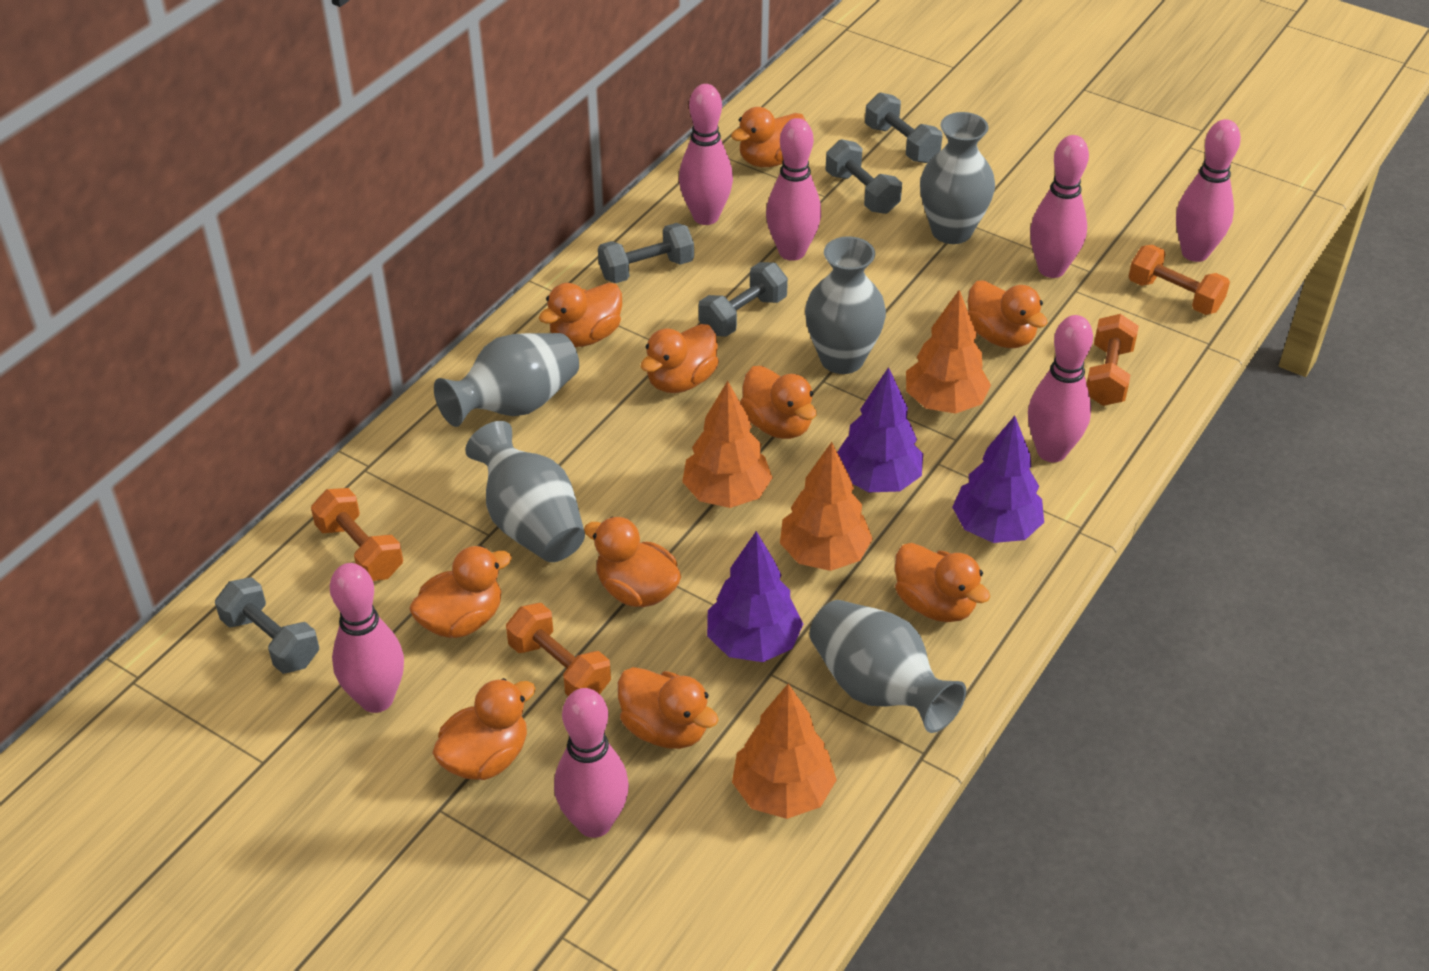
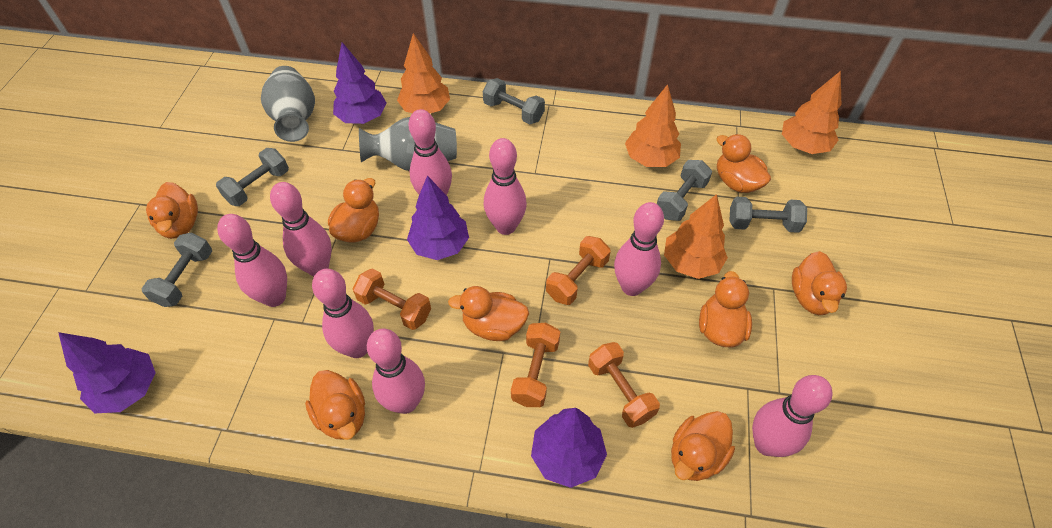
grey vase: 5 -> 2
orange duck: 10 -> 8
pink bowling pin: 7 -> 8
purple tree: 3 -> 4

